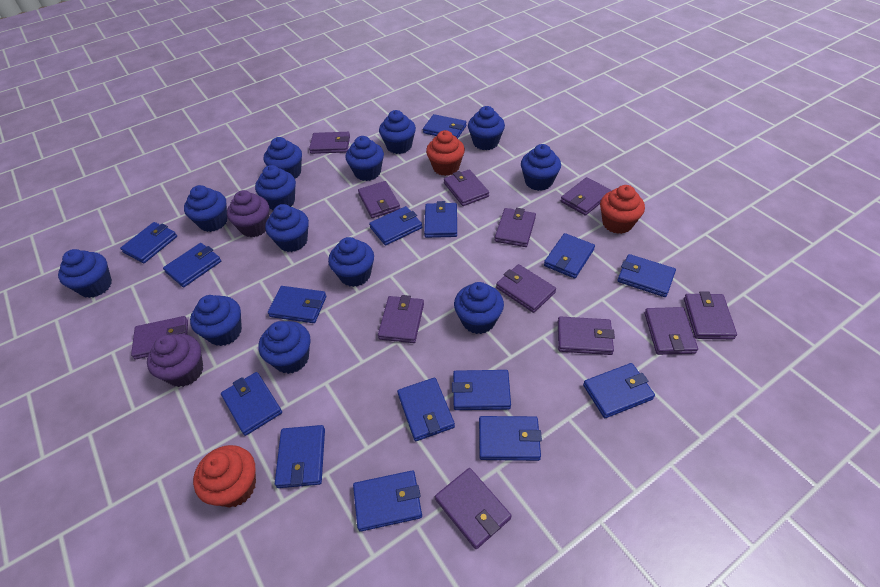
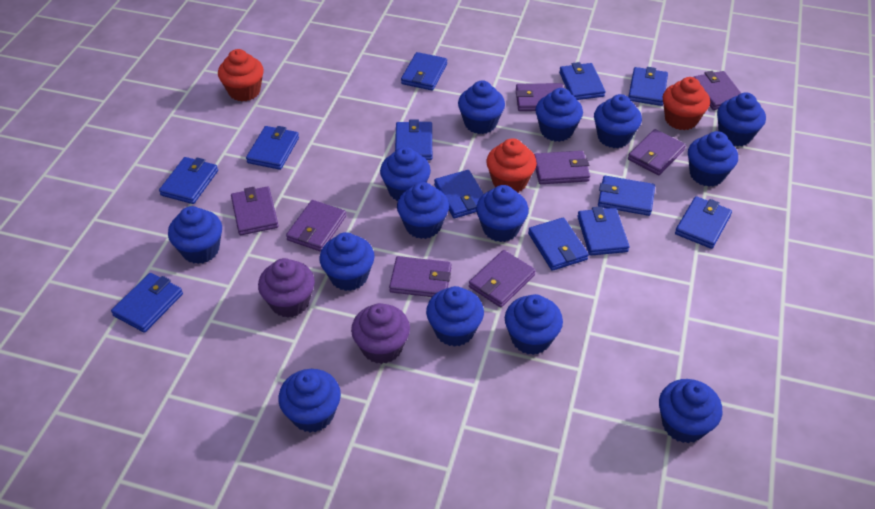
blue cupcake: 13 -> 14
blue wallet: 15 -> 12
purple wallet: 12 -> 8

